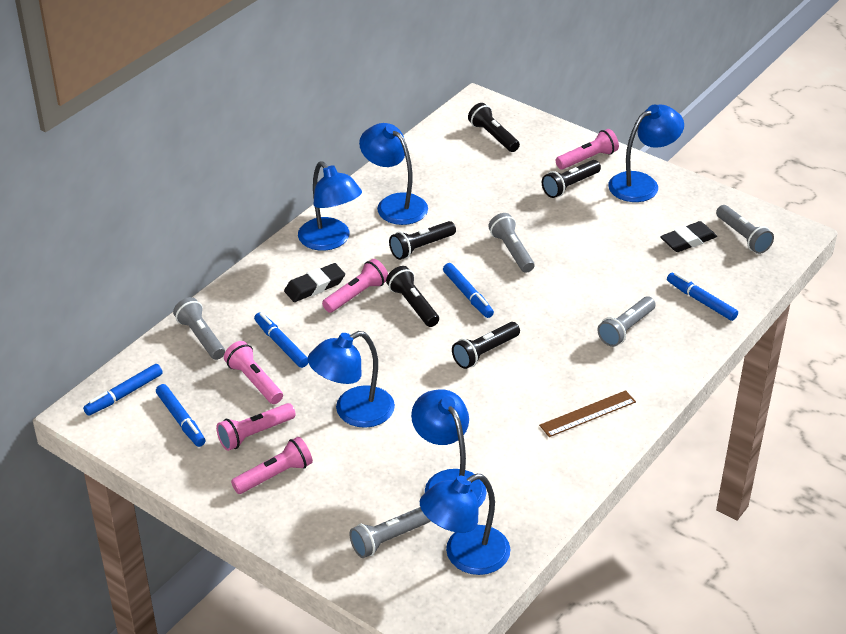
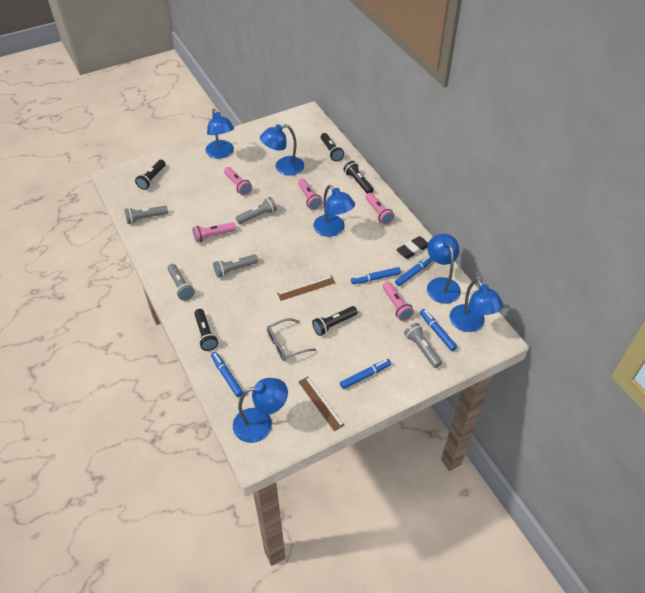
black eraser: 2 -> 1
brown ruler: 1 -> 2
grey glasses: 0 -> 1

